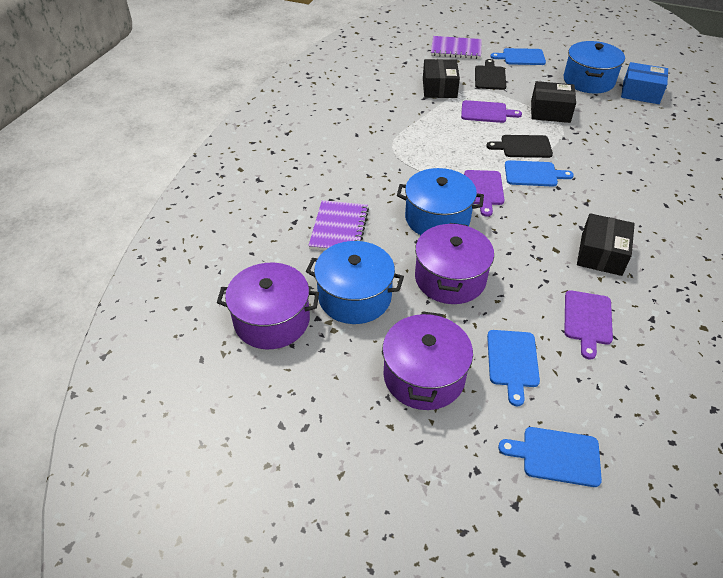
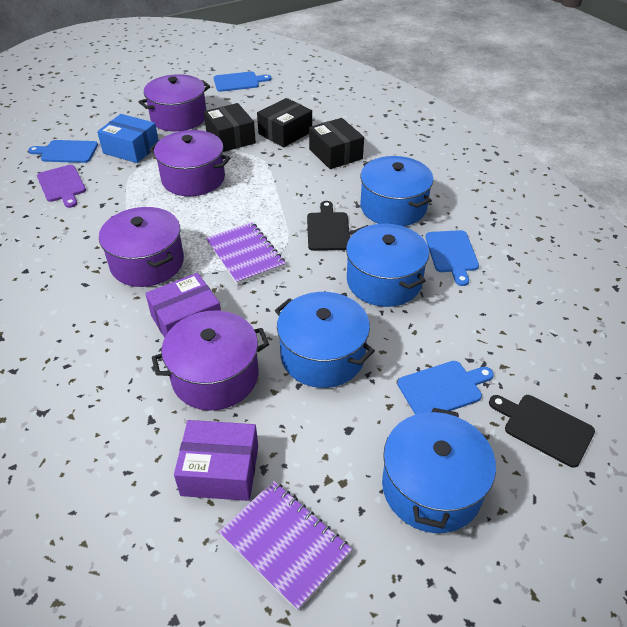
blue pot: 3 -> 4
purple box: 0 -> 2
purple cutting board: 3 -> 1
purple pot: 3 -> 4

